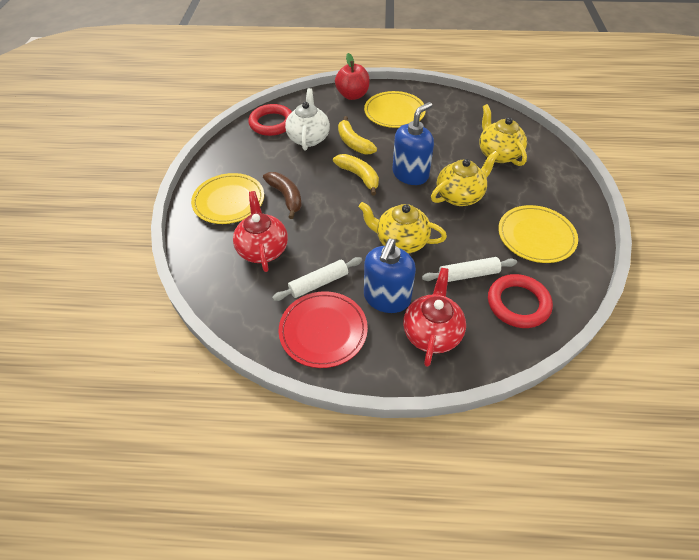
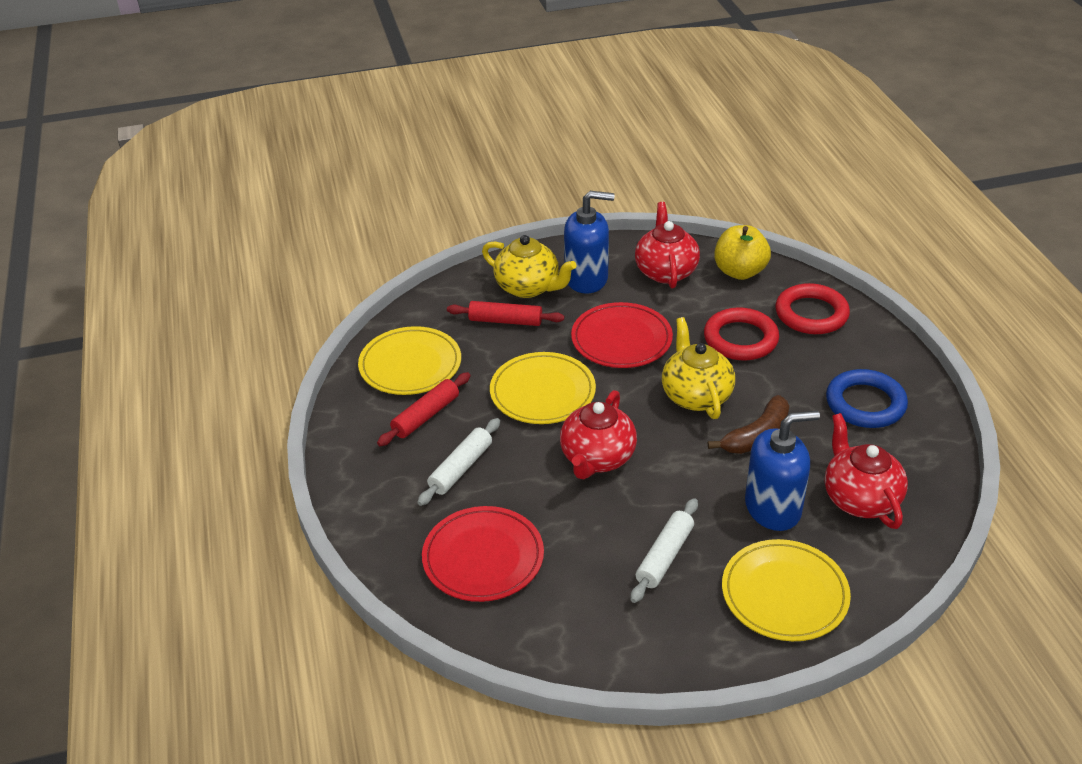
blue ring: 0 -> 1
red apple: 1 -> 0
red plate: 1 -> 2
red rolling pin: 0 -> 2
red teapot: 2 -> 3
white teapot: 1 -> 0
yellow apple: 0 -> 1
yellow banana: 2 -> 0
yellow teapot: 3 -> 2

